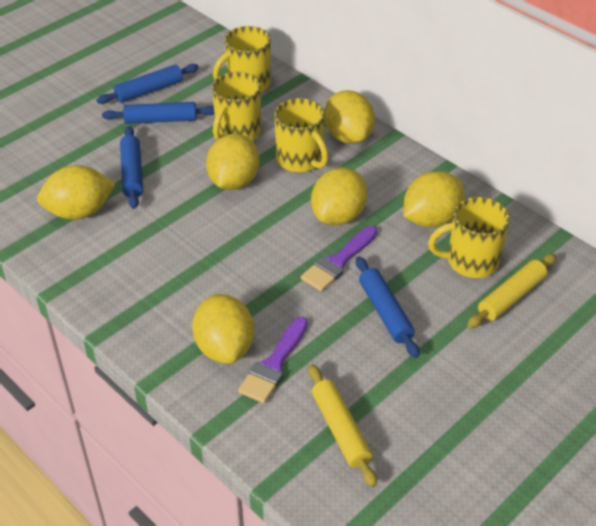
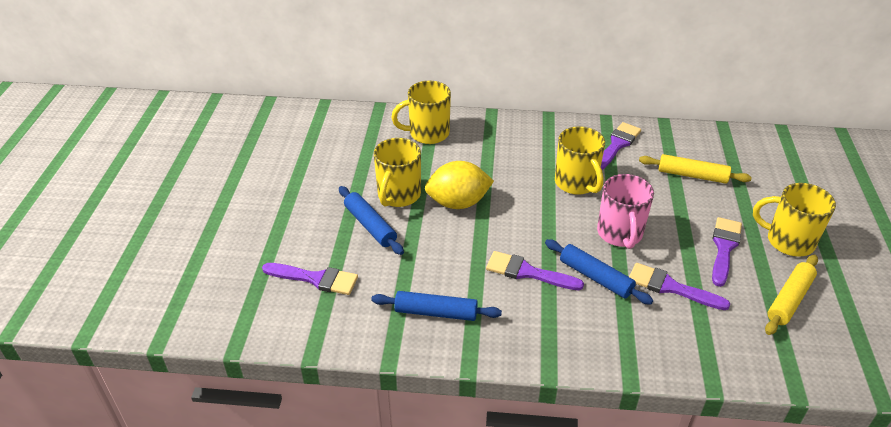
blue rolling pin: 4 -> 3
pink mug: 0 -> 1
purple brush: 2 -> 5
yellow lemon: 6 -> 1

